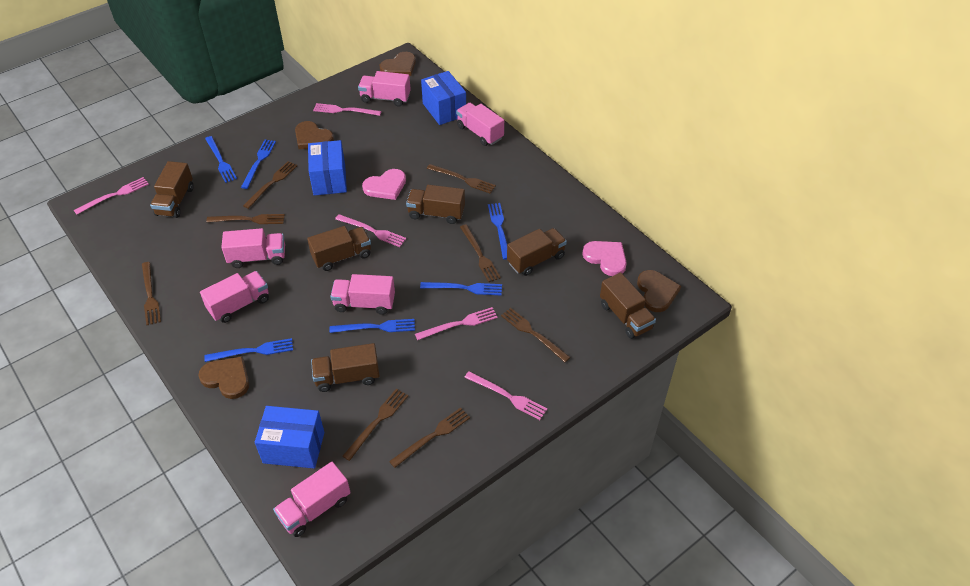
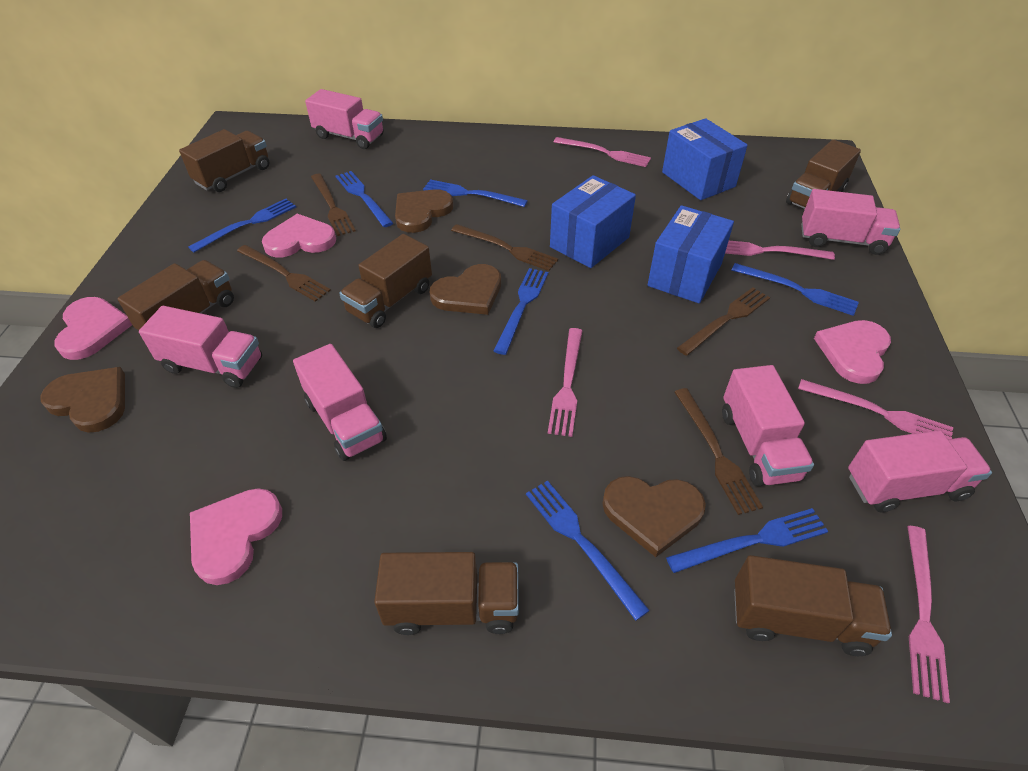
blue fork: 6 -> 7
brown fork: 8 -> 5
pink heart: 2 -> 4

